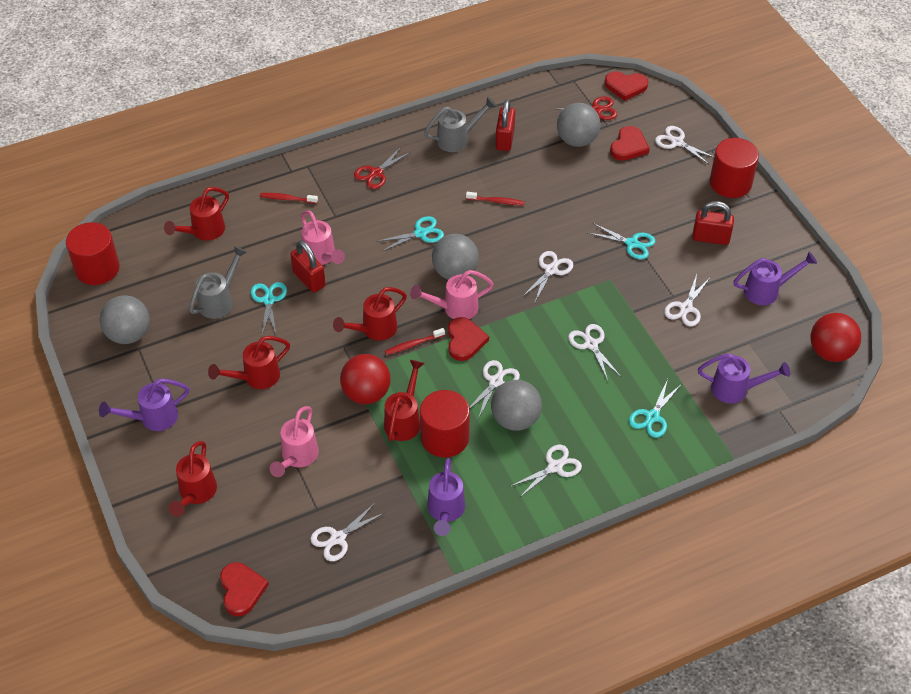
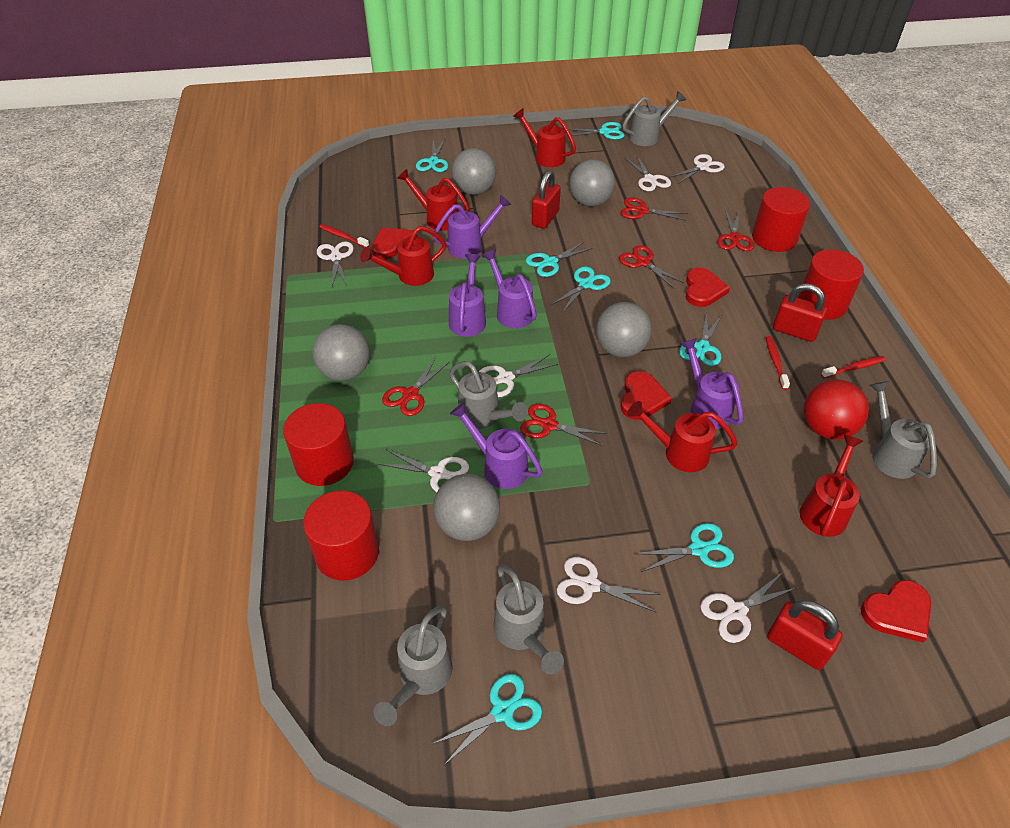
grey ball: 4 -> 5
grey watering can: 2 -> 5
pink watering can: 3 -> 0
purple watering can: 4 -> 5
red ball: 2 -> 1
red cylinder: 3 -> 4
red scissors: 2 -> 5
turquoise scissors: 4 -> 7

